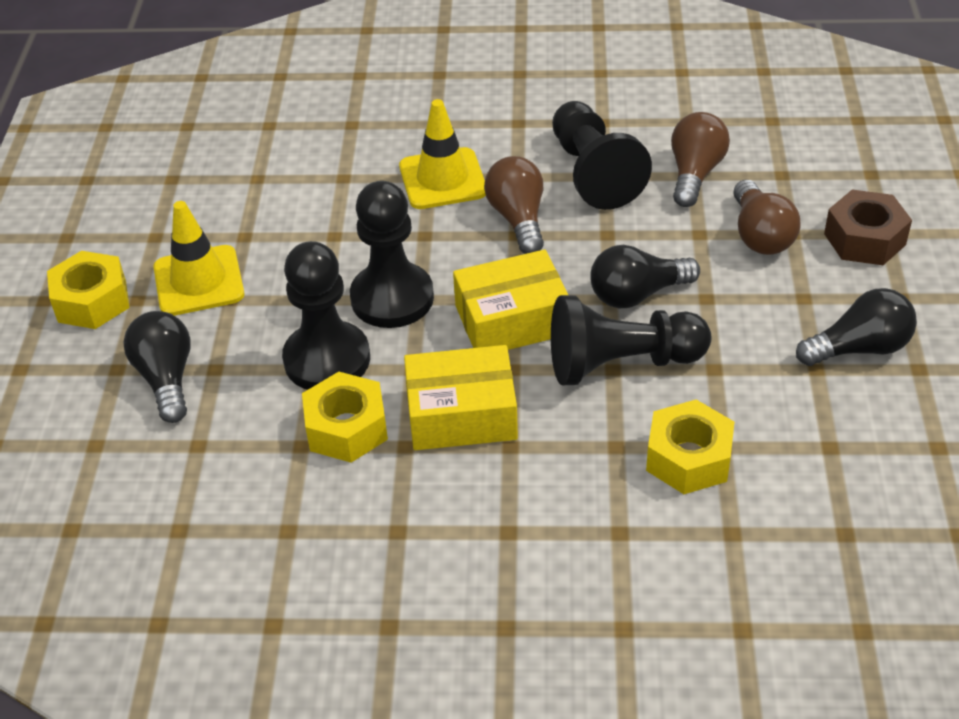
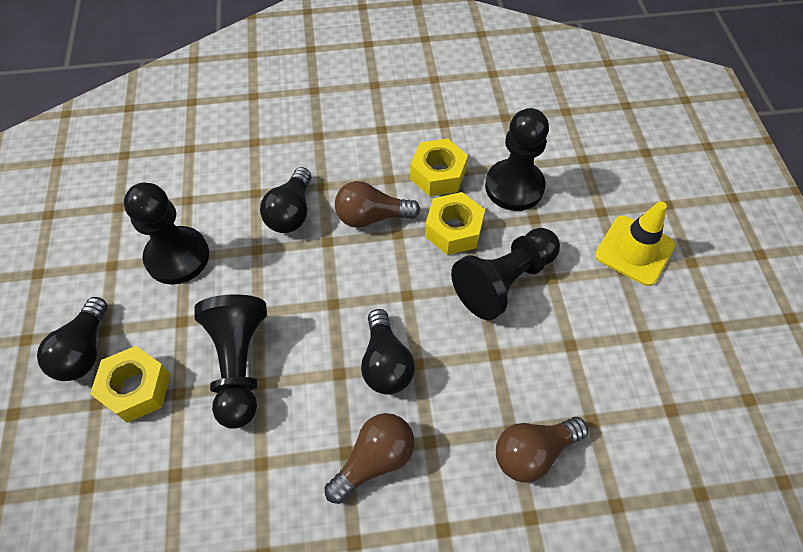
brown nut: 1 -> 0
yellow box: 2 -> 0
yellow traffic cone: 2 -> 1

